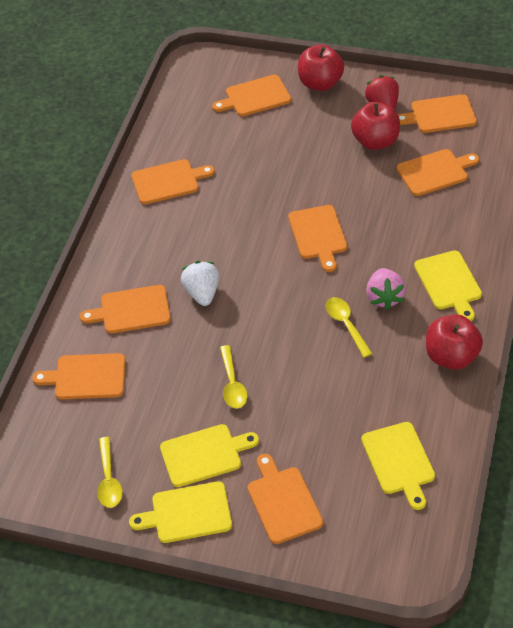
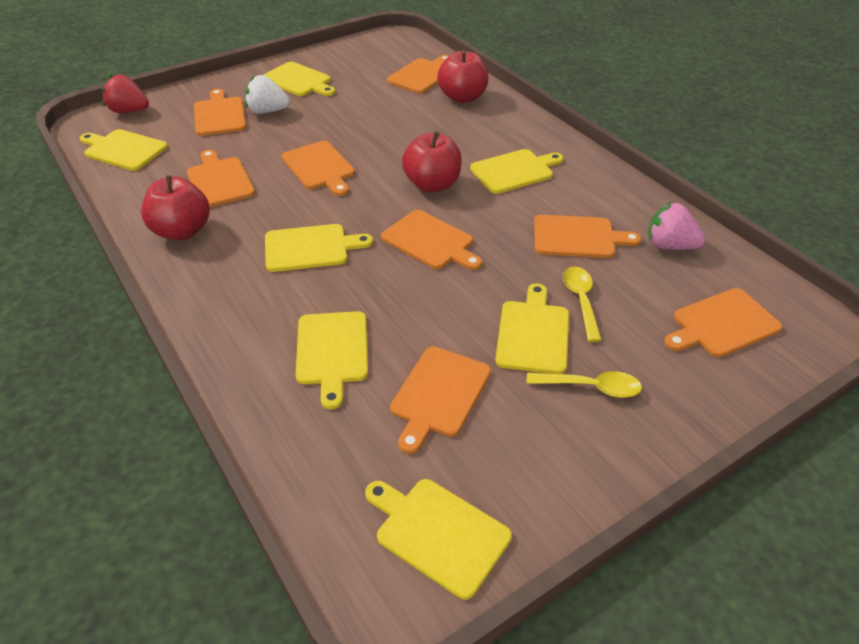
yellow cutting board: 4 -> 7
yellow spoon: 3 -> 2

